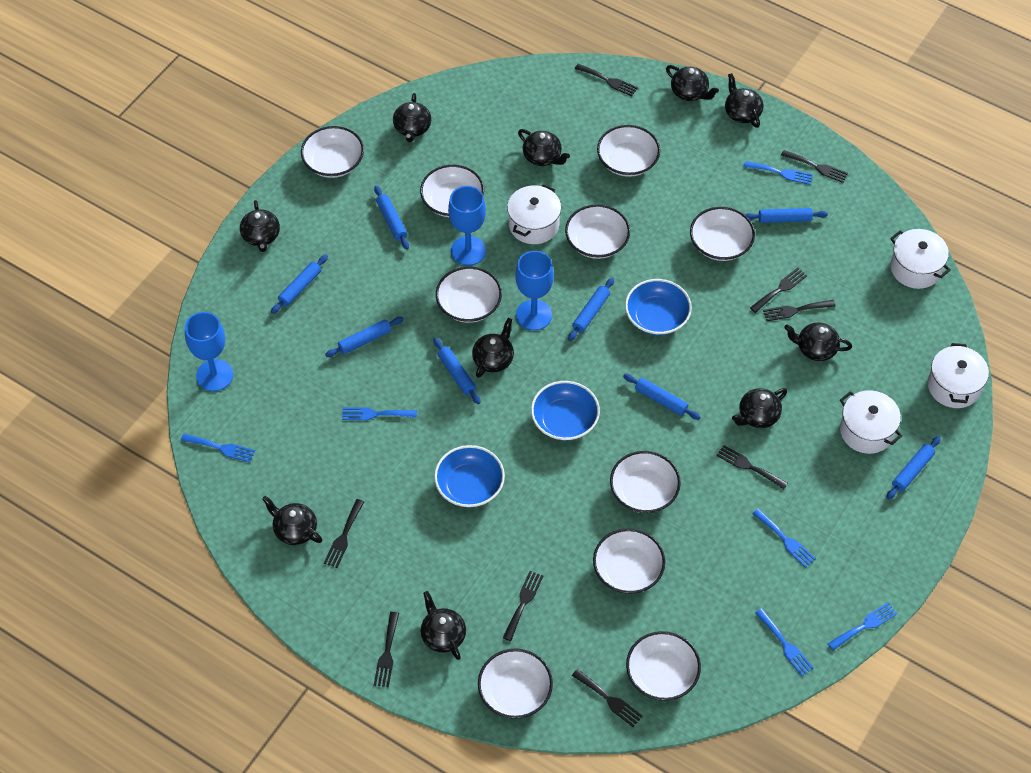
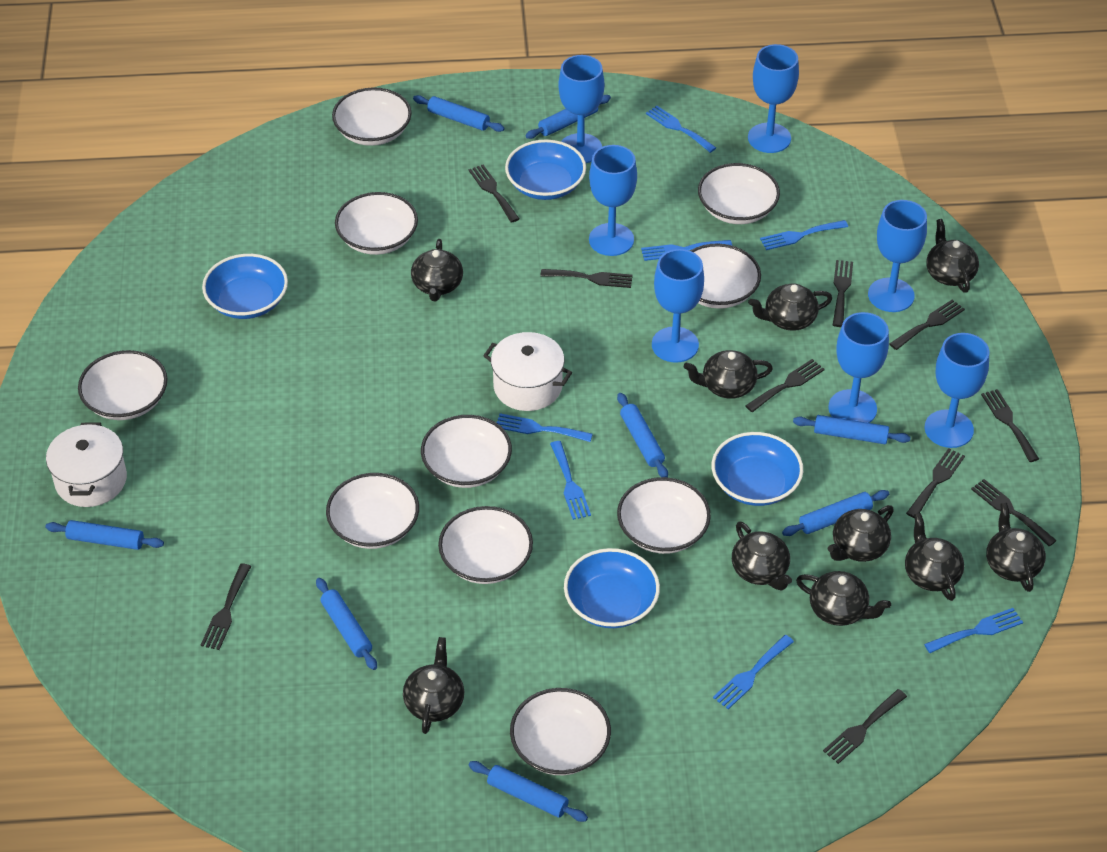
black fork: 9 -> 10
blue bowl: 3 -> 4
blue fork: 6 -> 7
blue goblet: 3 -> 7
white pot: 4 -> 2

